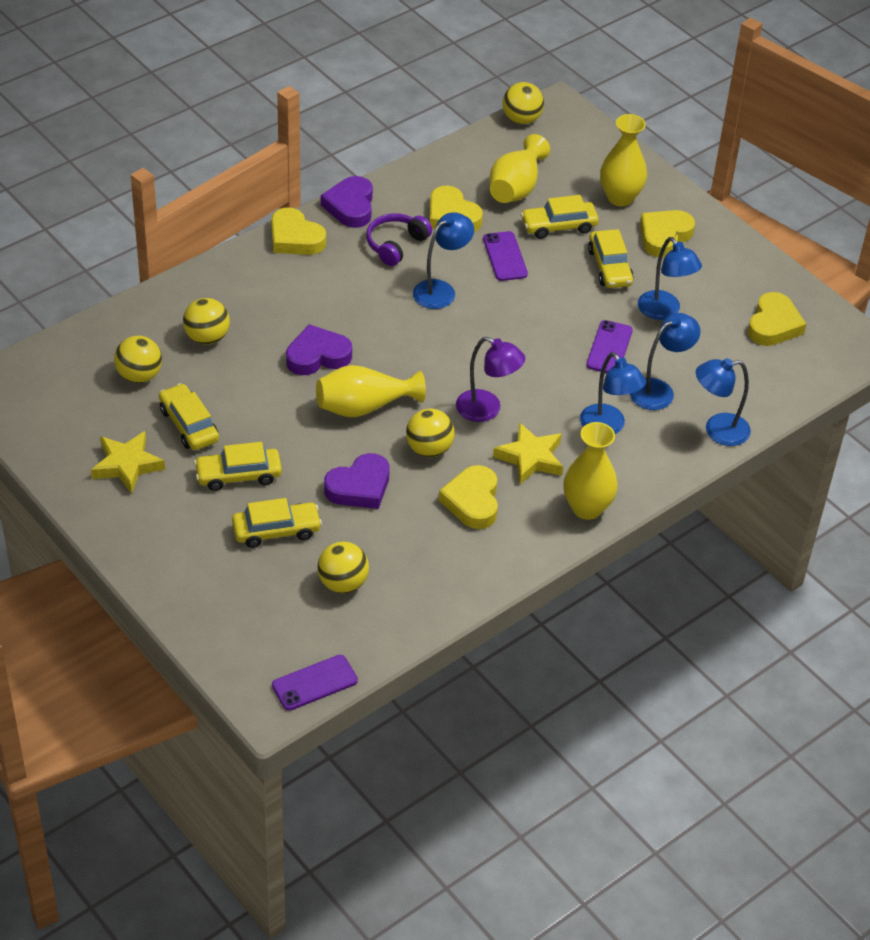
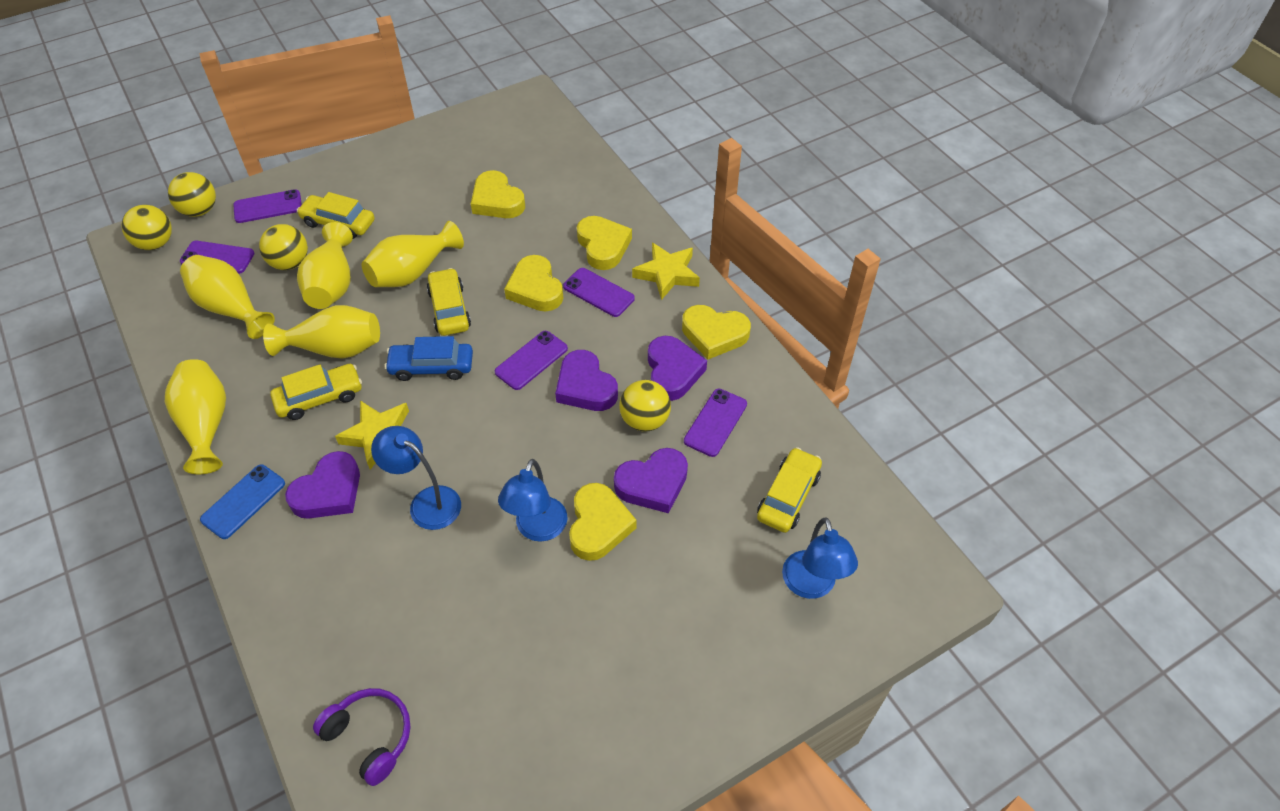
blue car: 0 -> 1
blue lamp: 5 -> 3
blue phone: 0 -> 1
purple heart: 3 -> 4
purple lamp: 1 -> 0
purple phone: 3 -> 5
yellow ball: 5 -> 4
yellow car: 5 -> 4
yellow vase: 4 -> 5

